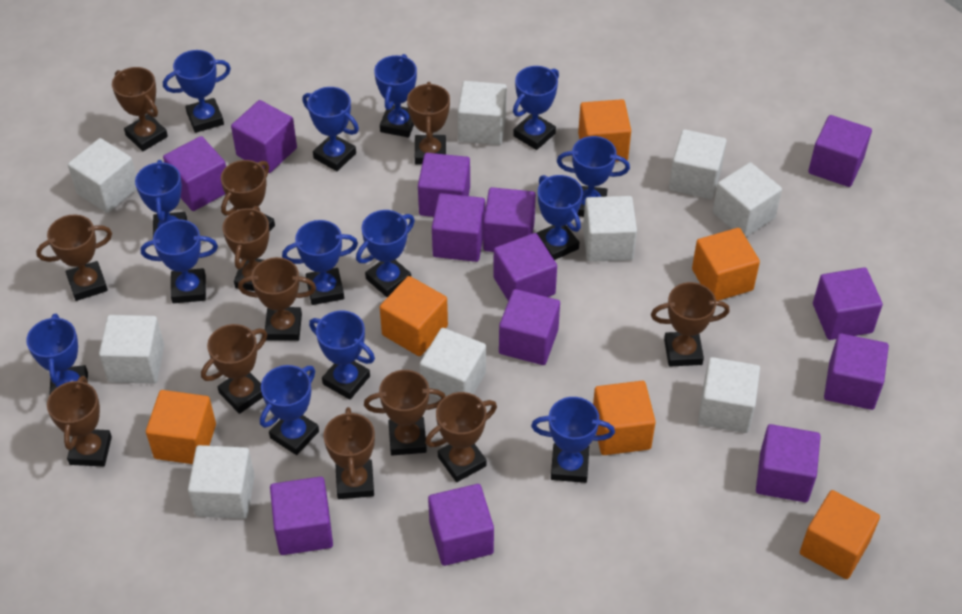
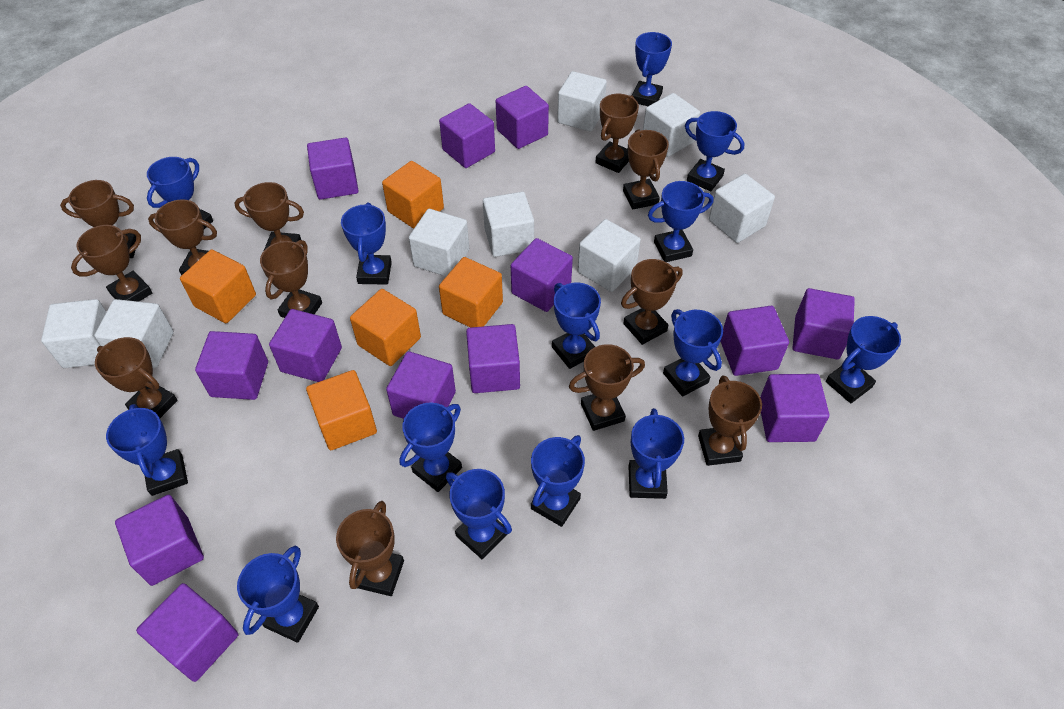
orange cube: 6 -> 5
white cube: 9 -> 8

